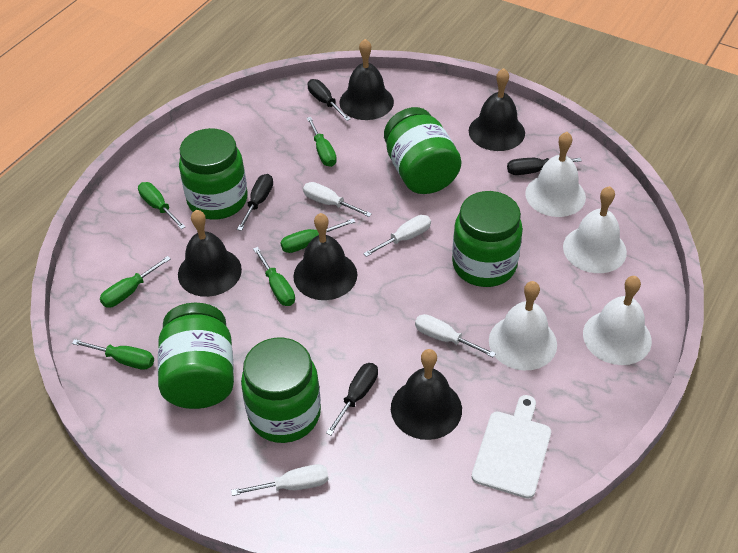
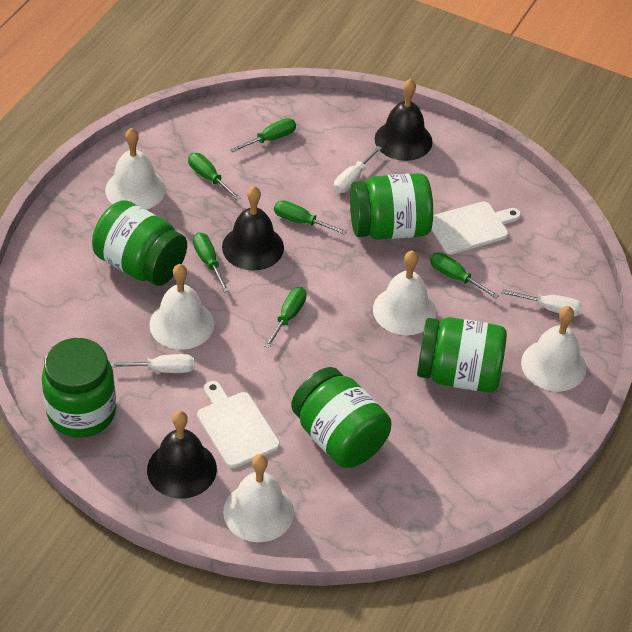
black bell: 5 -> 3
black screwdriver: 4 -> 0
white bell: 4 -> 5
white cutting board: 1 -> 2
white screwdriver: 4 -> 3

